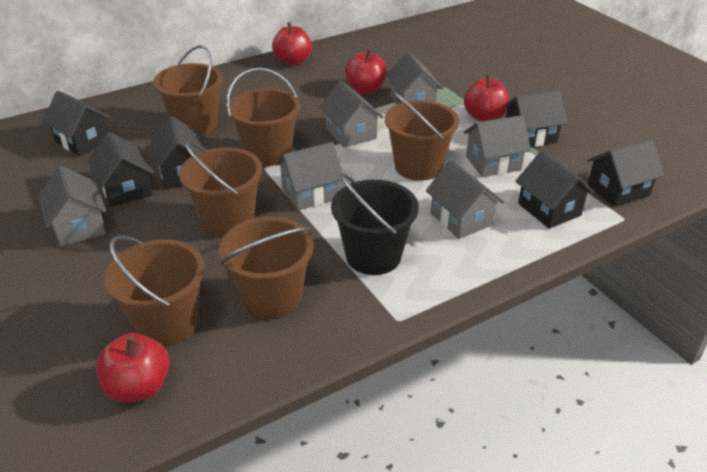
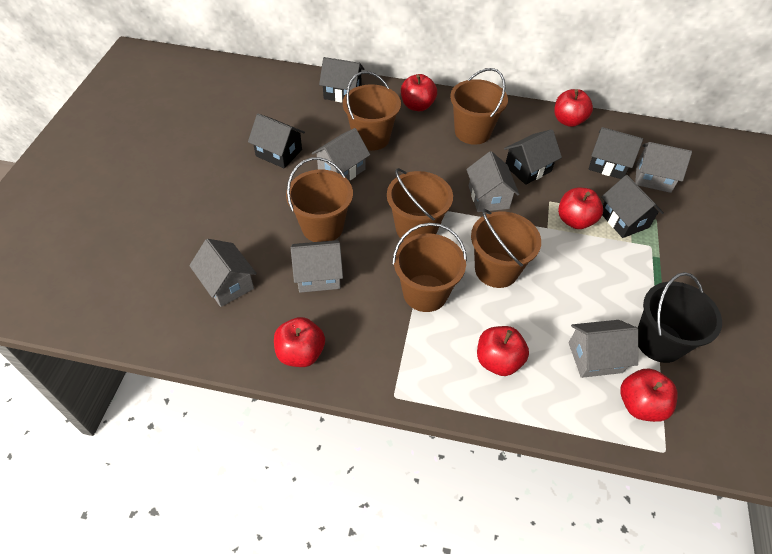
black house: 6 -> 5
red apple: 4 -> 6

